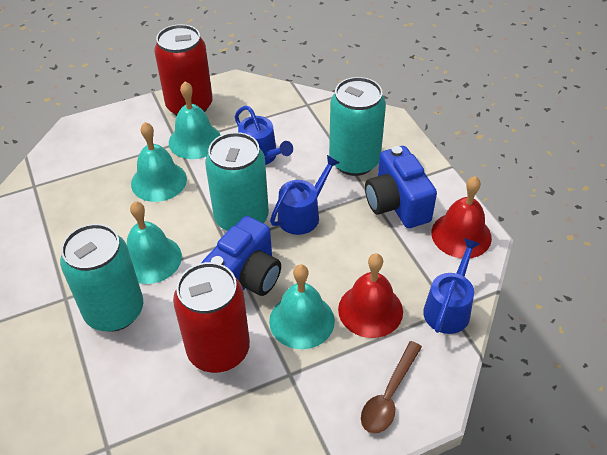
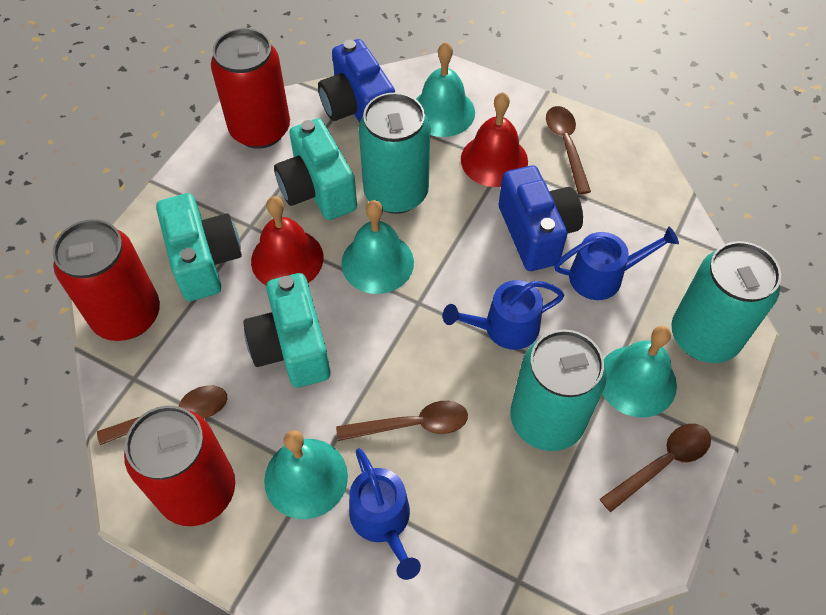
brown spoon: 1 -> 4
red can: 2 -> 3
turquoise camera: 0 -> 3

